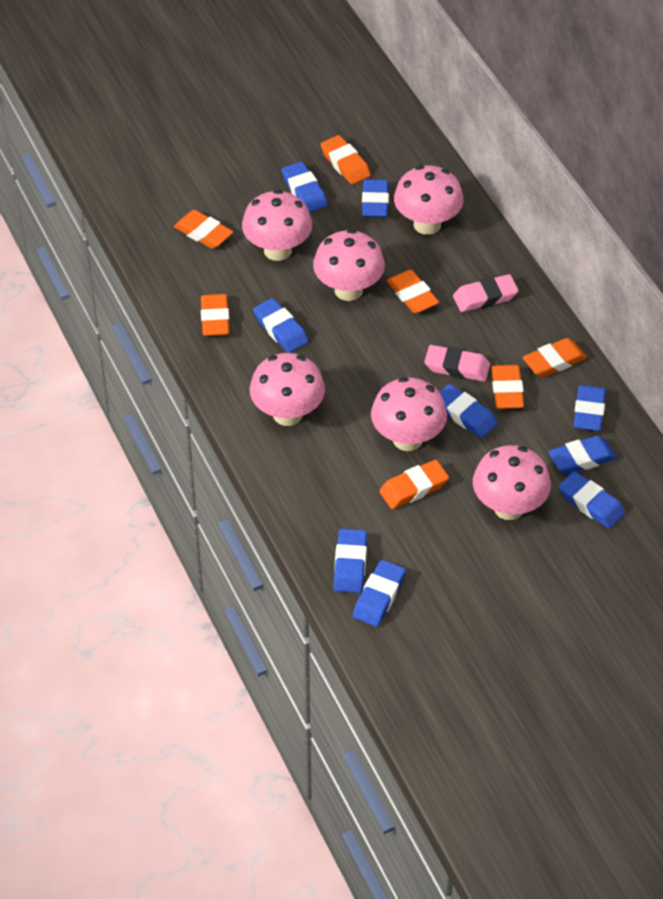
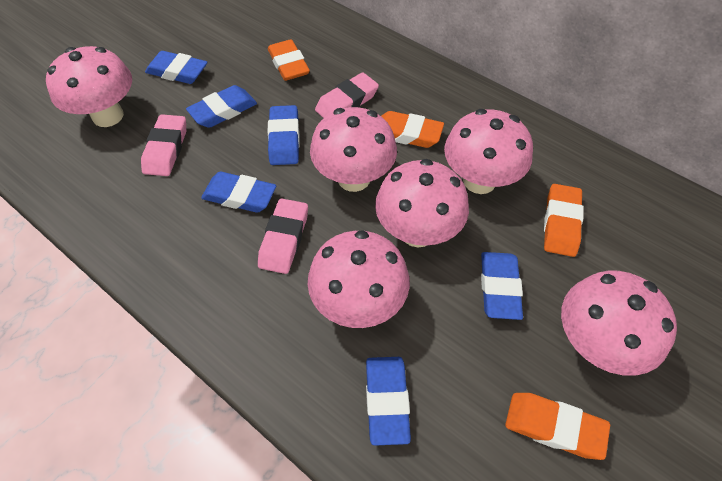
blue eraser: 9 -> 6
orange eraser: 7 -> 4
pink eraser: 2 -> 3

